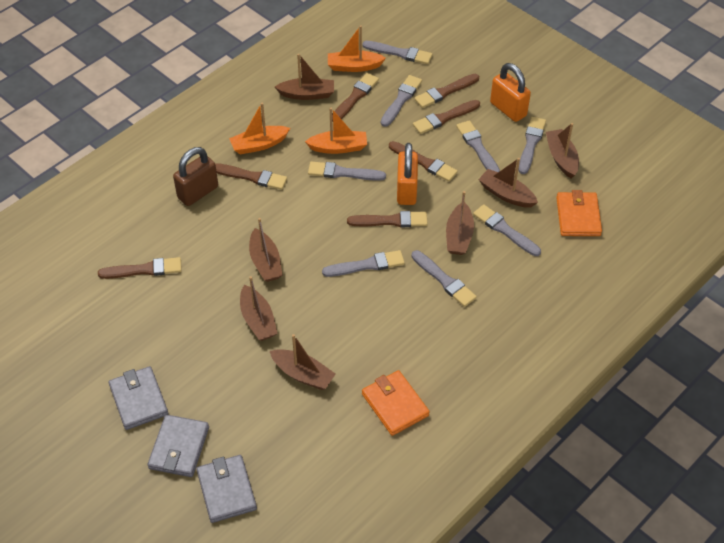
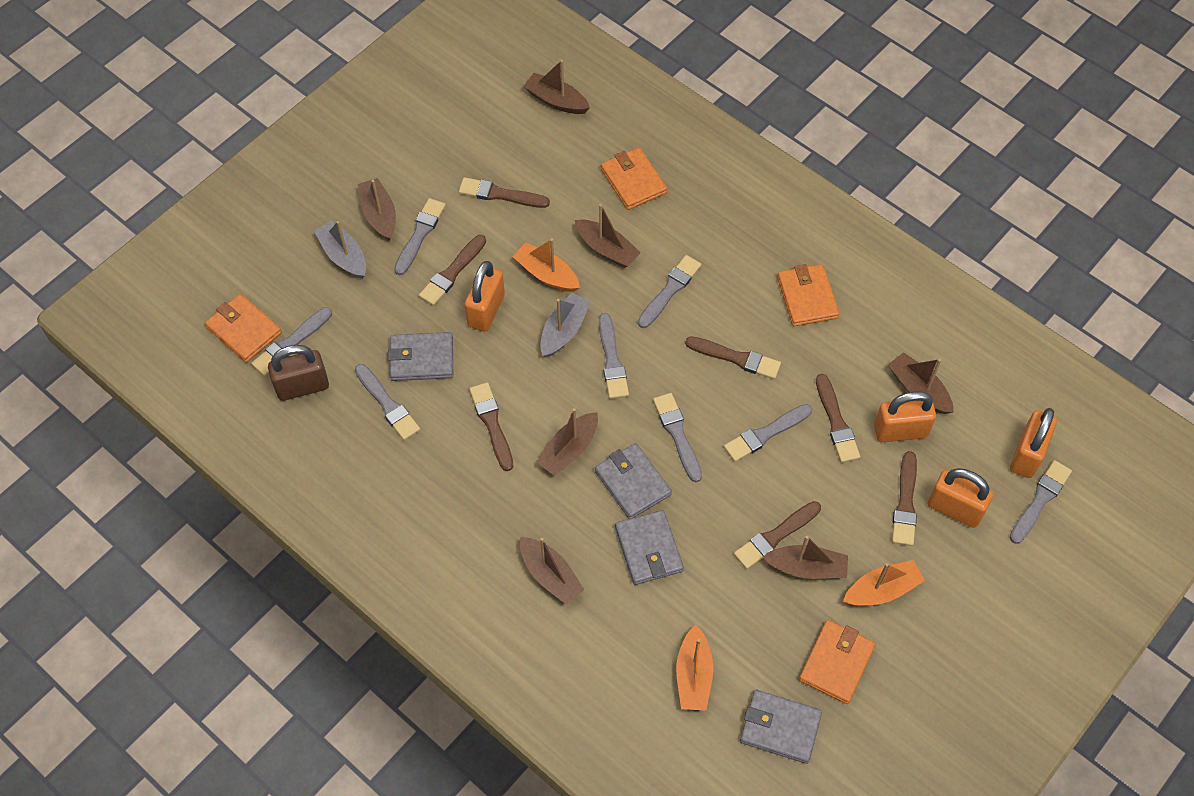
grey boat: 0 -> 2
grey wallet: 3 -> 4
orange padlock: 2 -> 4
orange wallet: 2 -> 4

